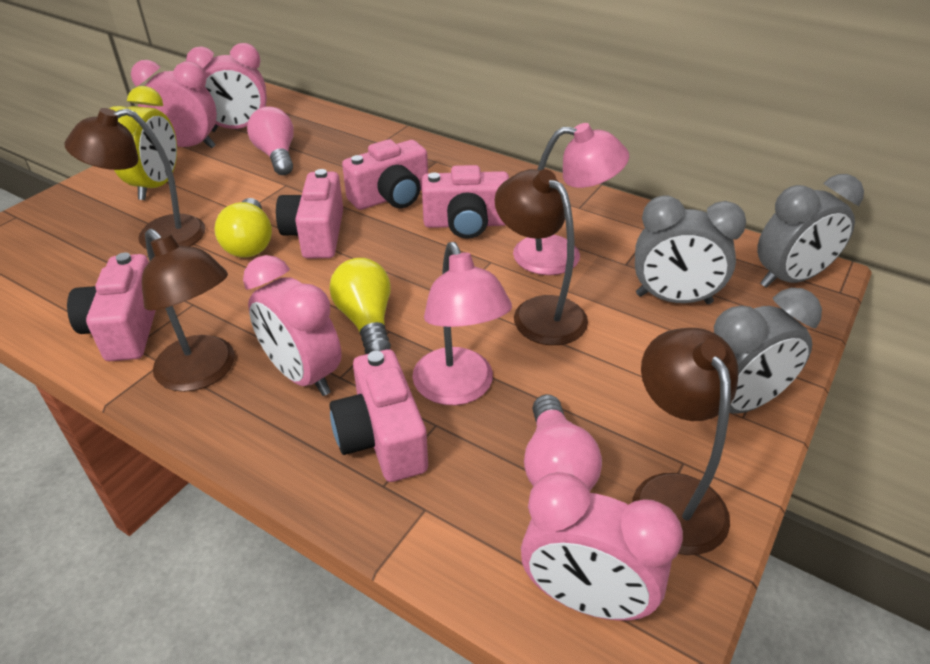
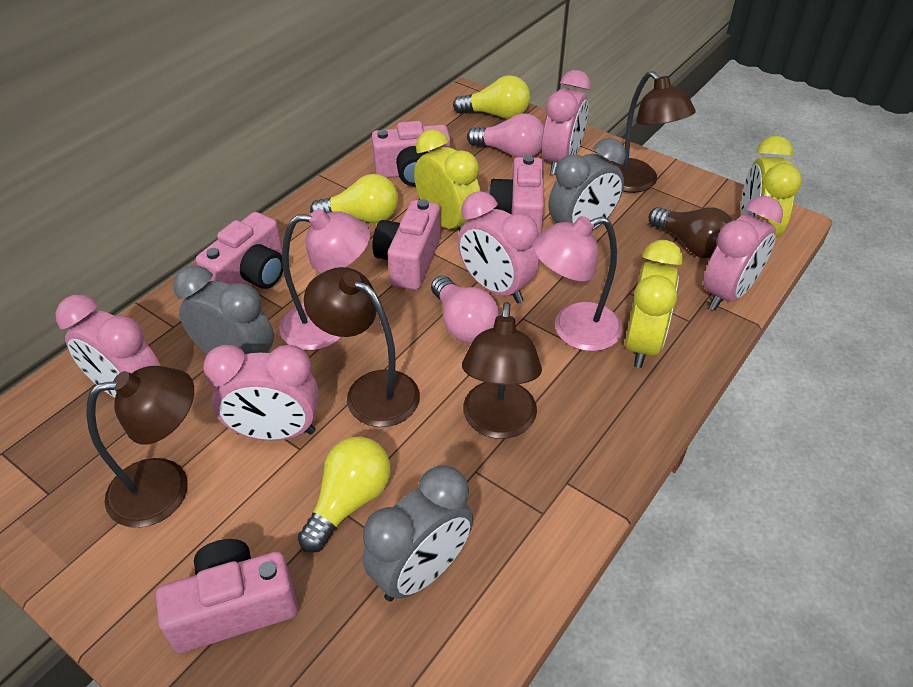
brown light bulb: 0 -> 1
pink clock: 4 -> 5
yellow clock: 1 -> 3
yellow light bulb: 2 -> 3

